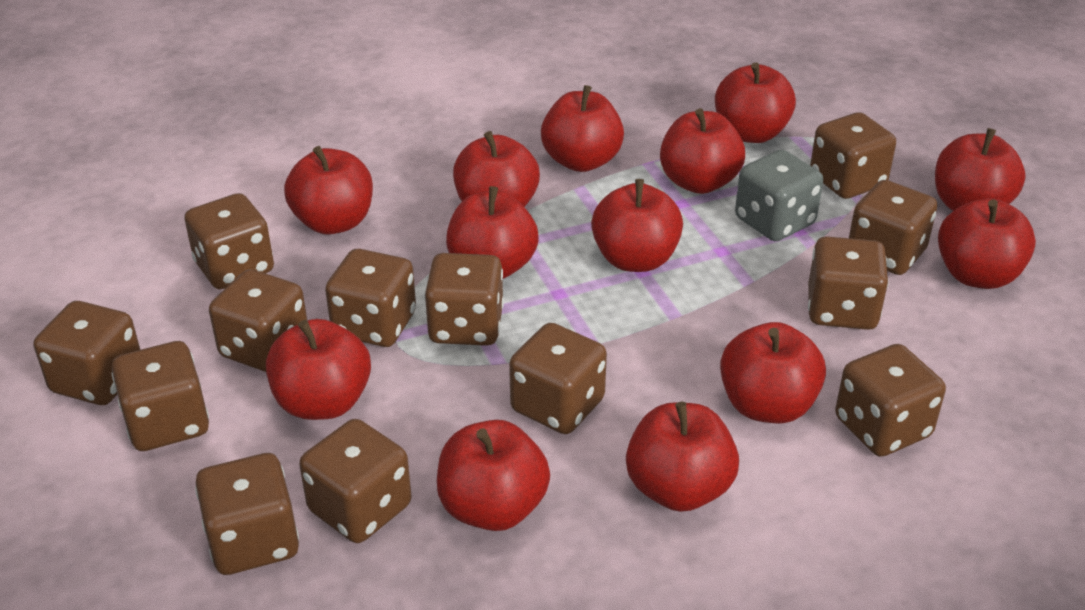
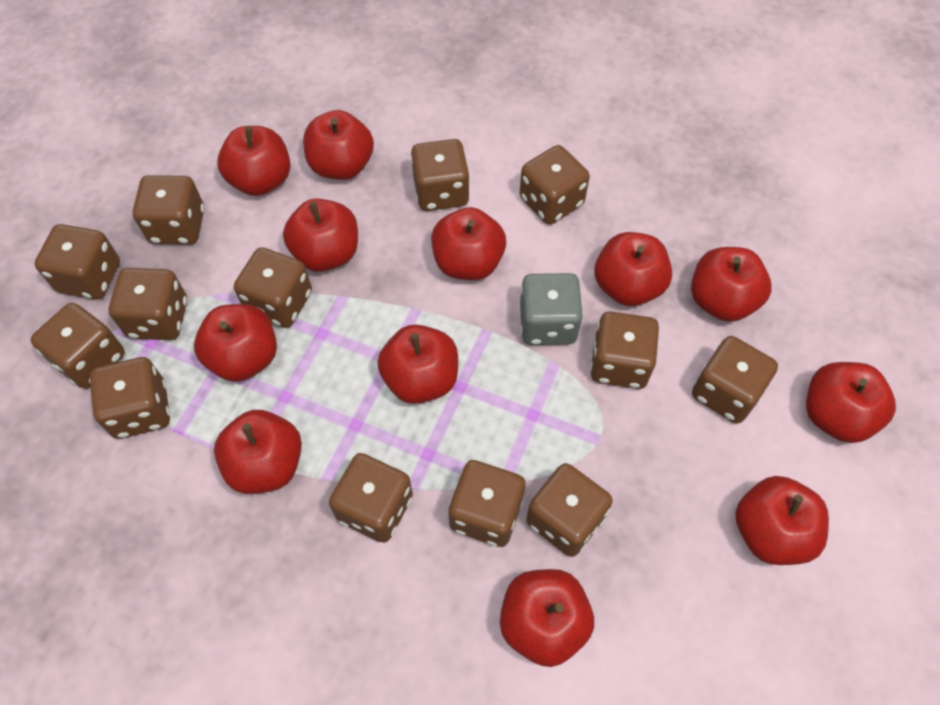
red apple: 13 -> 12

